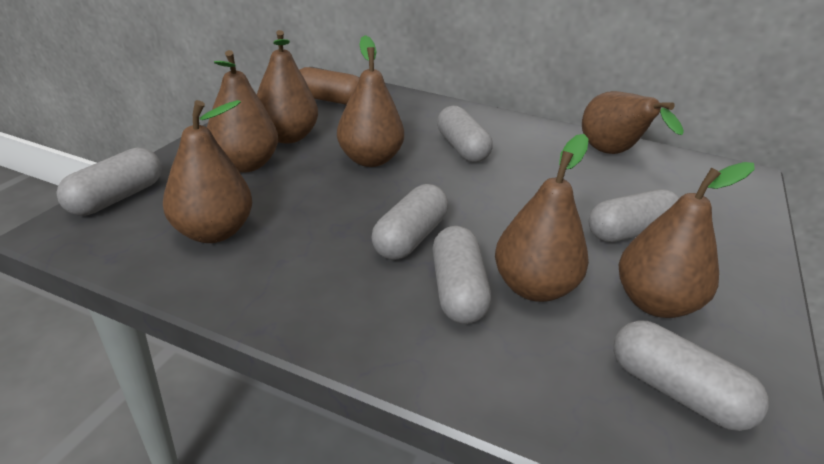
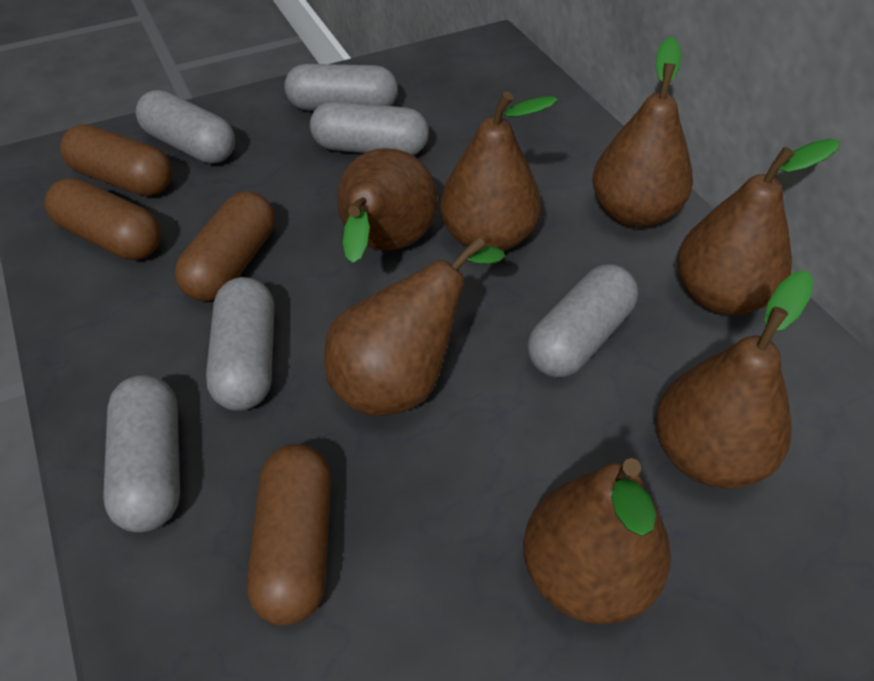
brown capsule: 1 -> 4

